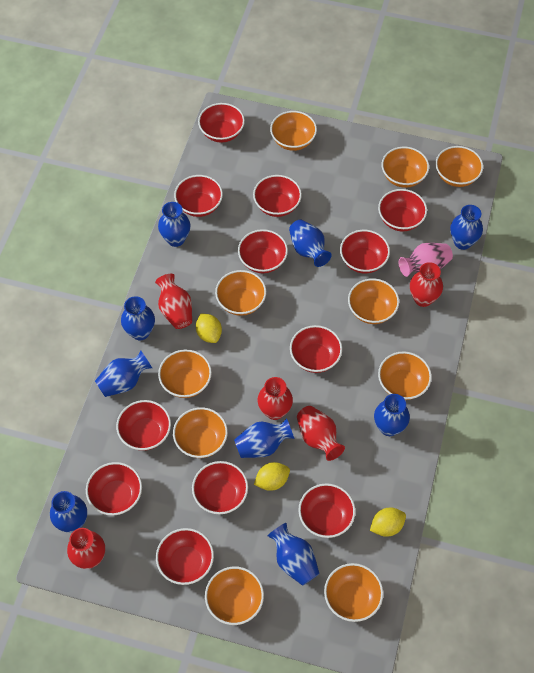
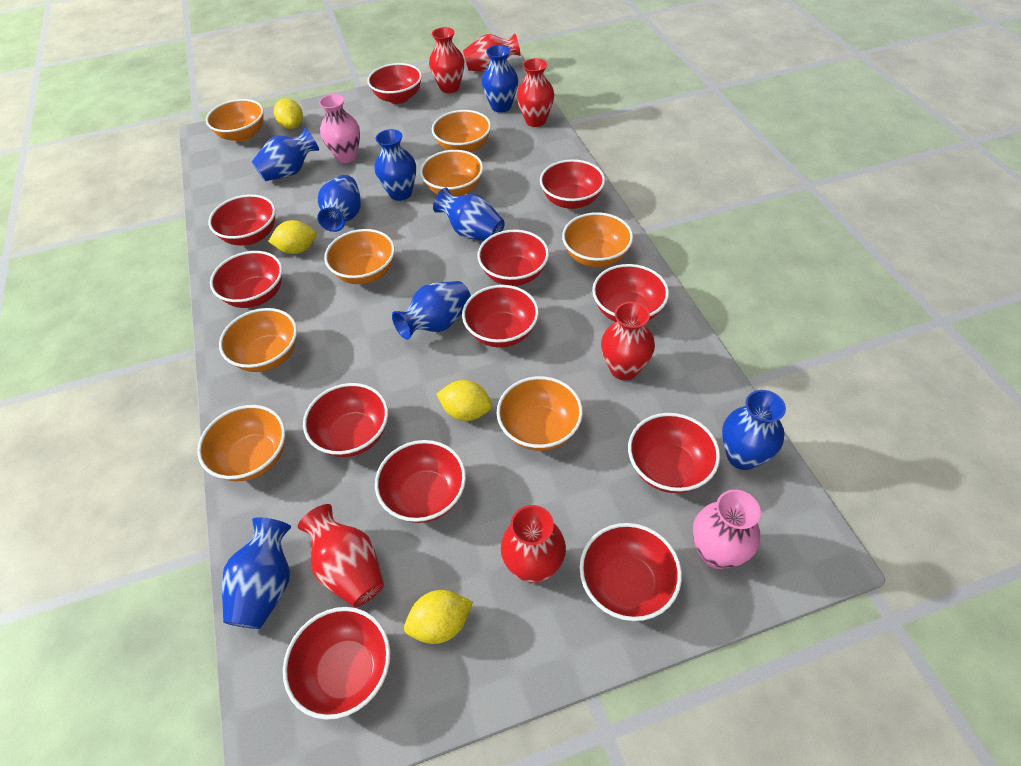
blue vase: 9 -> 8
orange bowl: 10 -> 8
pink vase: 1 -> 2
red vase: 5 -> 6
yellow lemon: 3 -> 4

